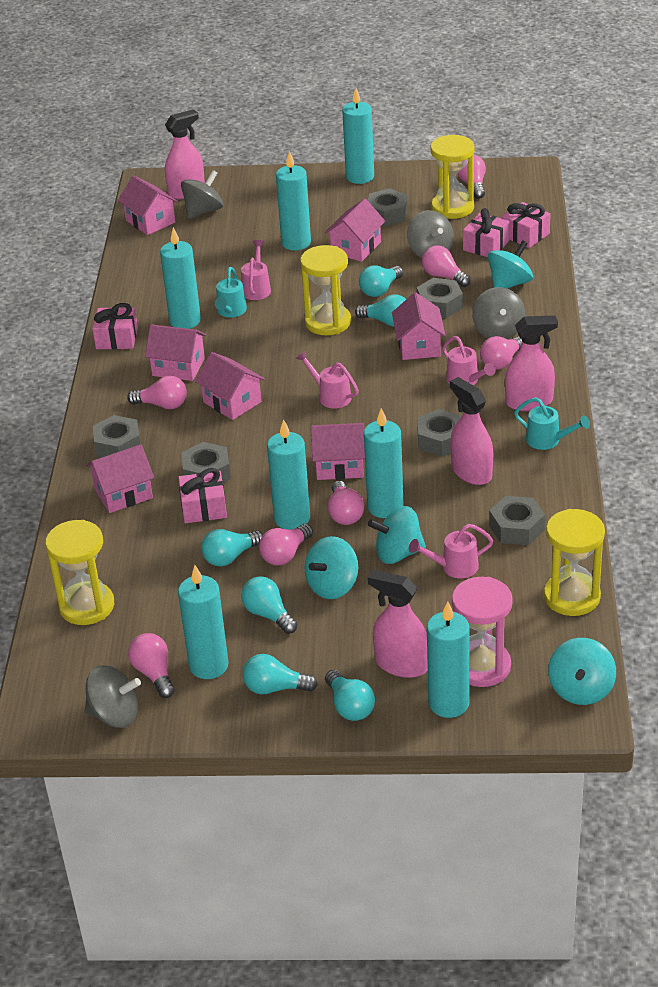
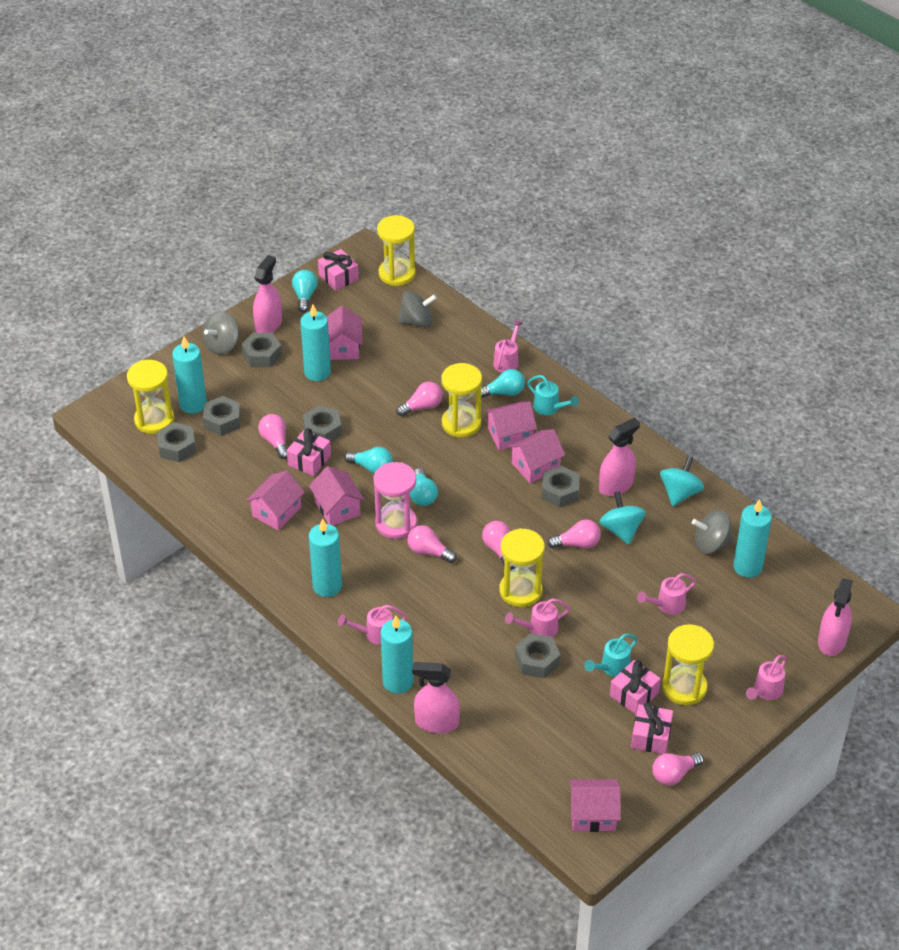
grey spinning top: 4 -> 3
pink house: 7 -> 6
pink light bulb: 7 -> 6
pink watering can: 4 -> 5
turquoise candle: 7 -> 5
turquoise light bulb: 6 -> 4
turquoise spinning top: 4 -> 2
yellow hourglass: 4 -> 5

